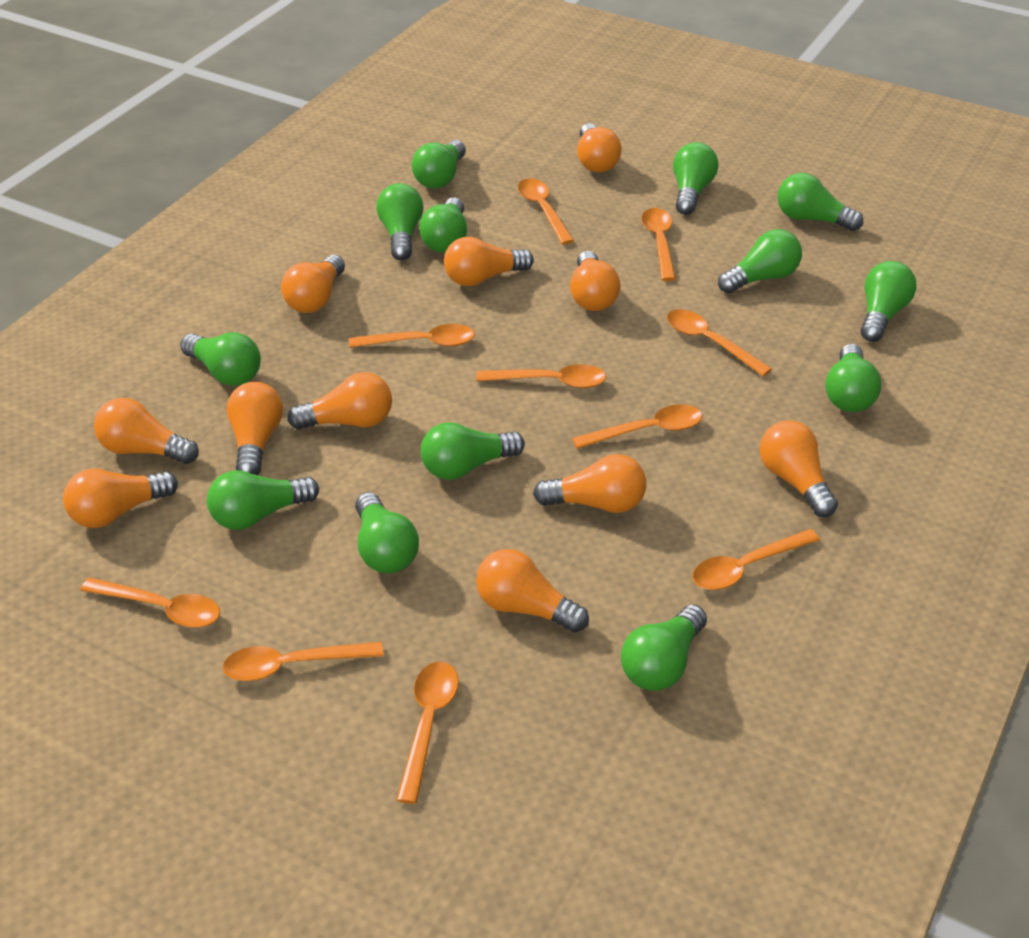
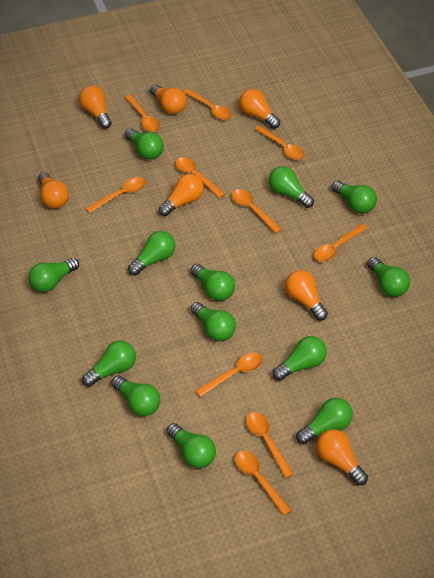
orange light bulb: 11 -> 7

